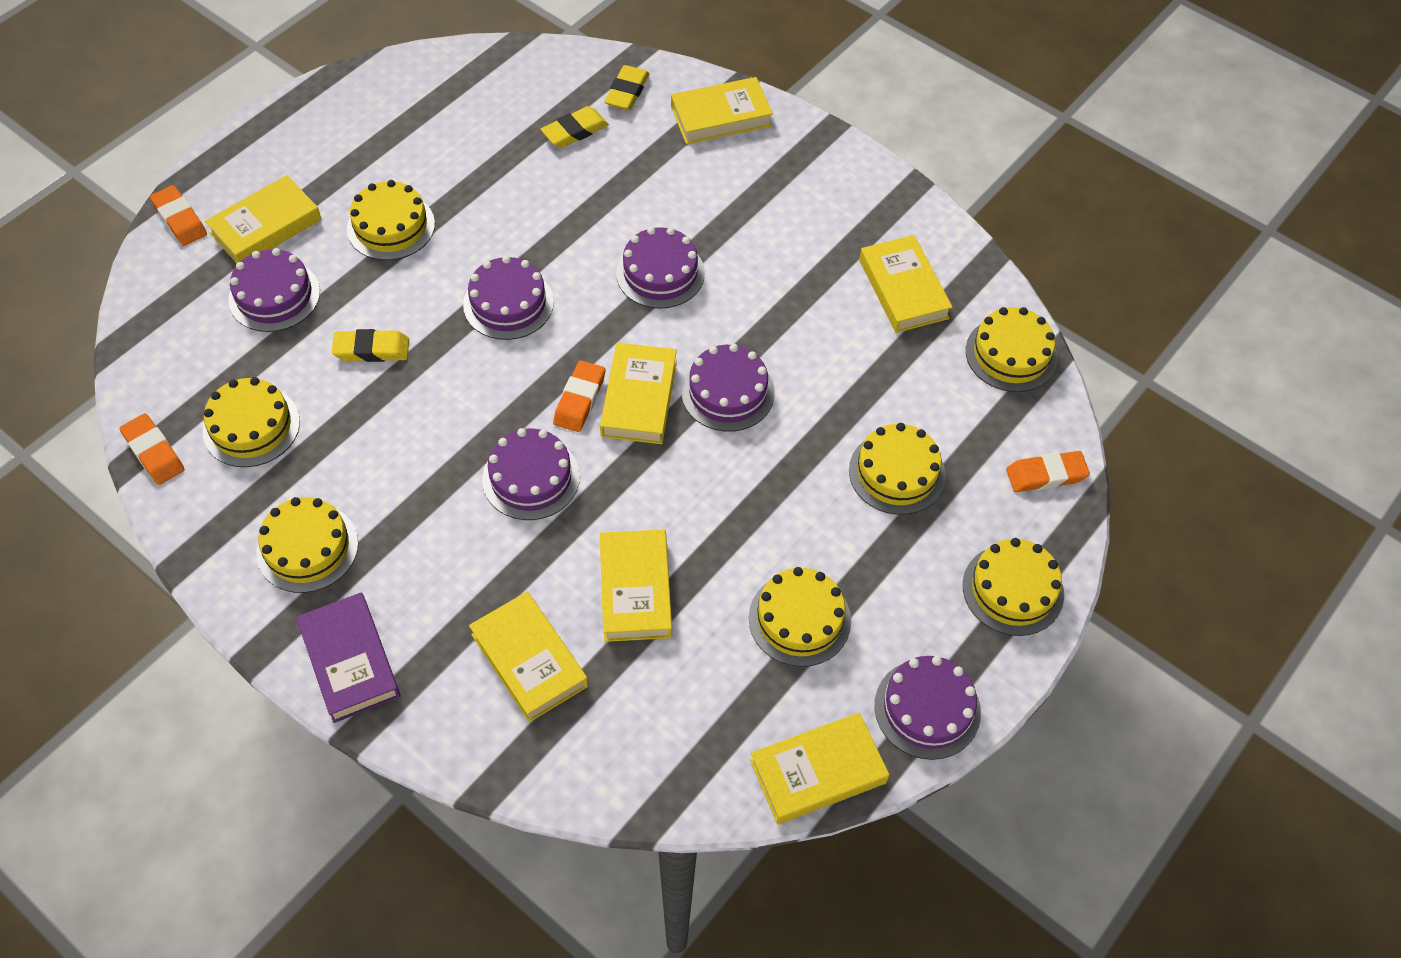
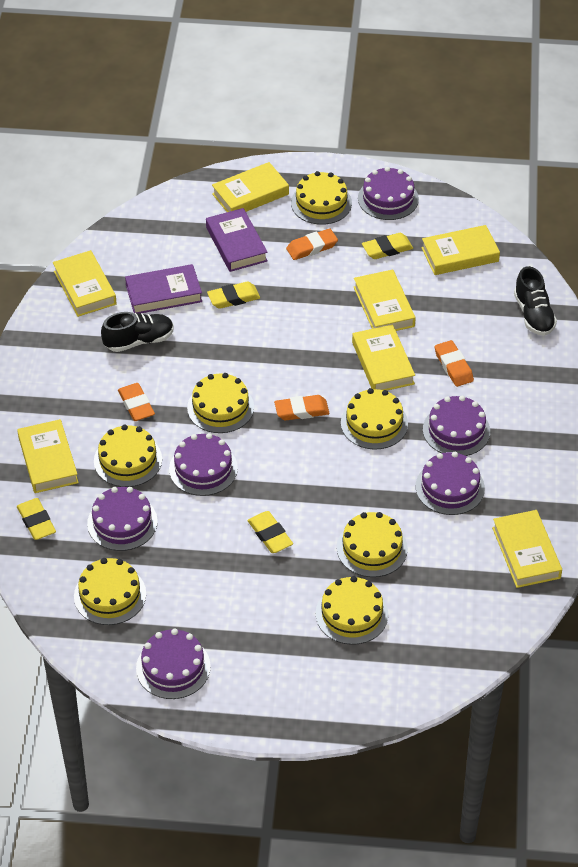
black shoe: 0 -> 2
purple book: 1 -> 2
yellow eraser: 3 -> 4

